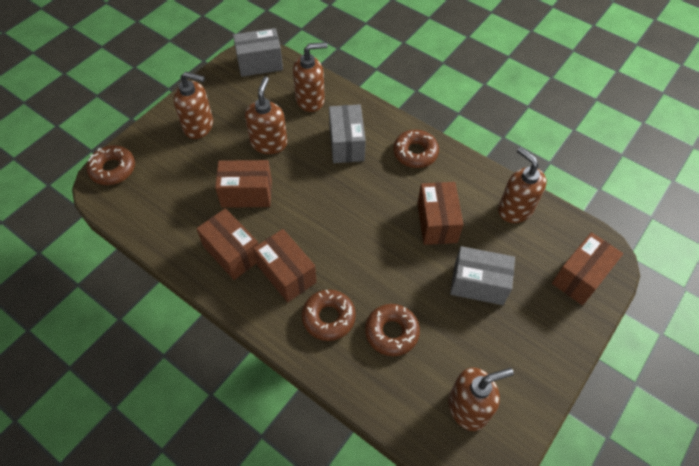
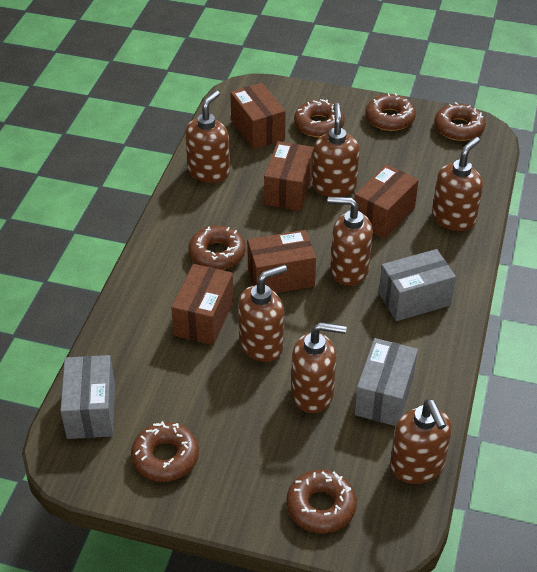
brown donut: 4 -> 6
brown soap dispenser: 5 -> 7

